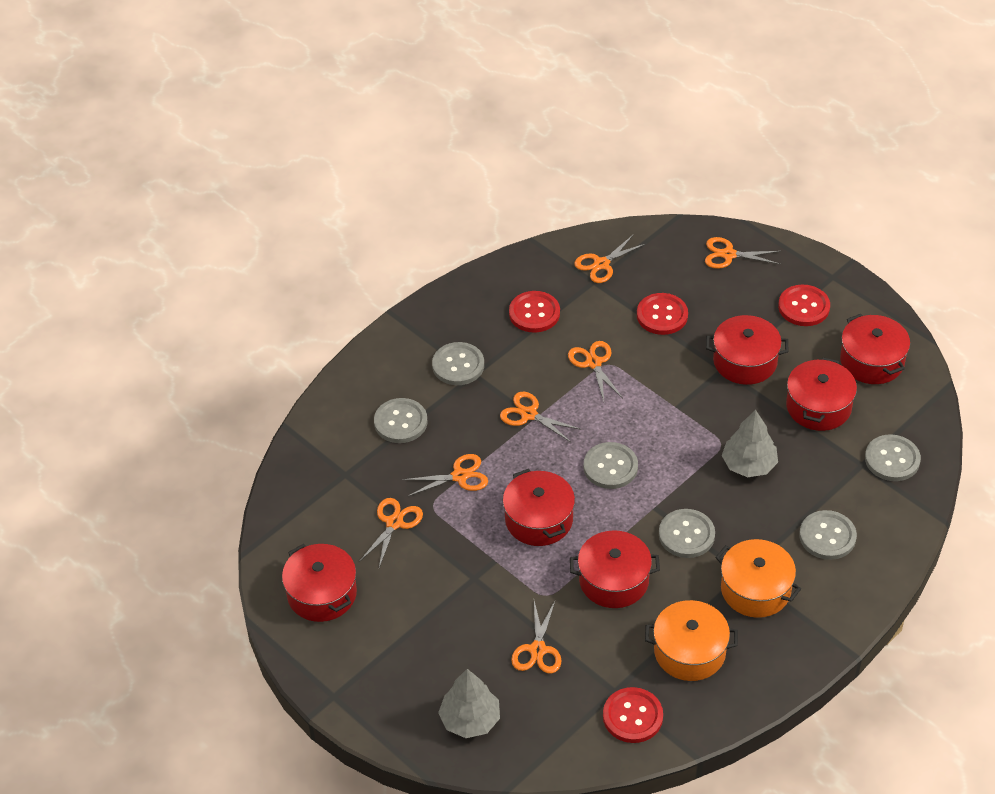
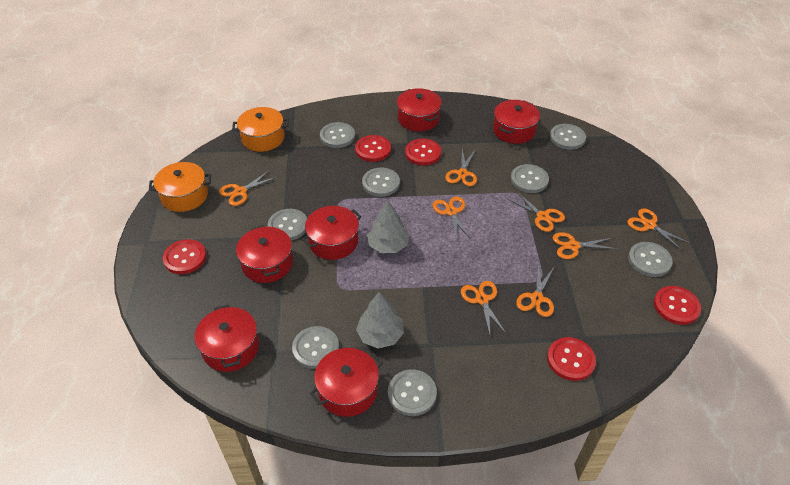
grey button: 6 -> 8
orange scissors: 7 -> 8
red button: 4 -> 5

